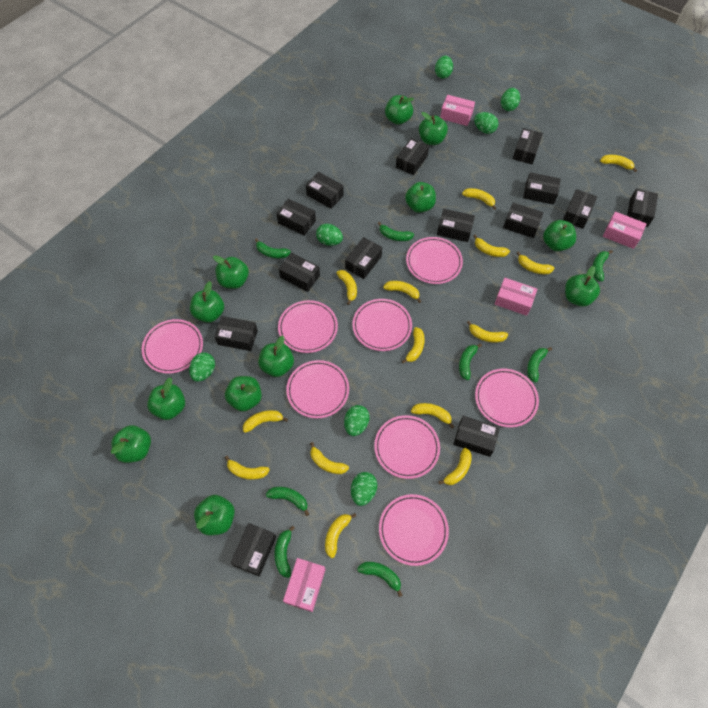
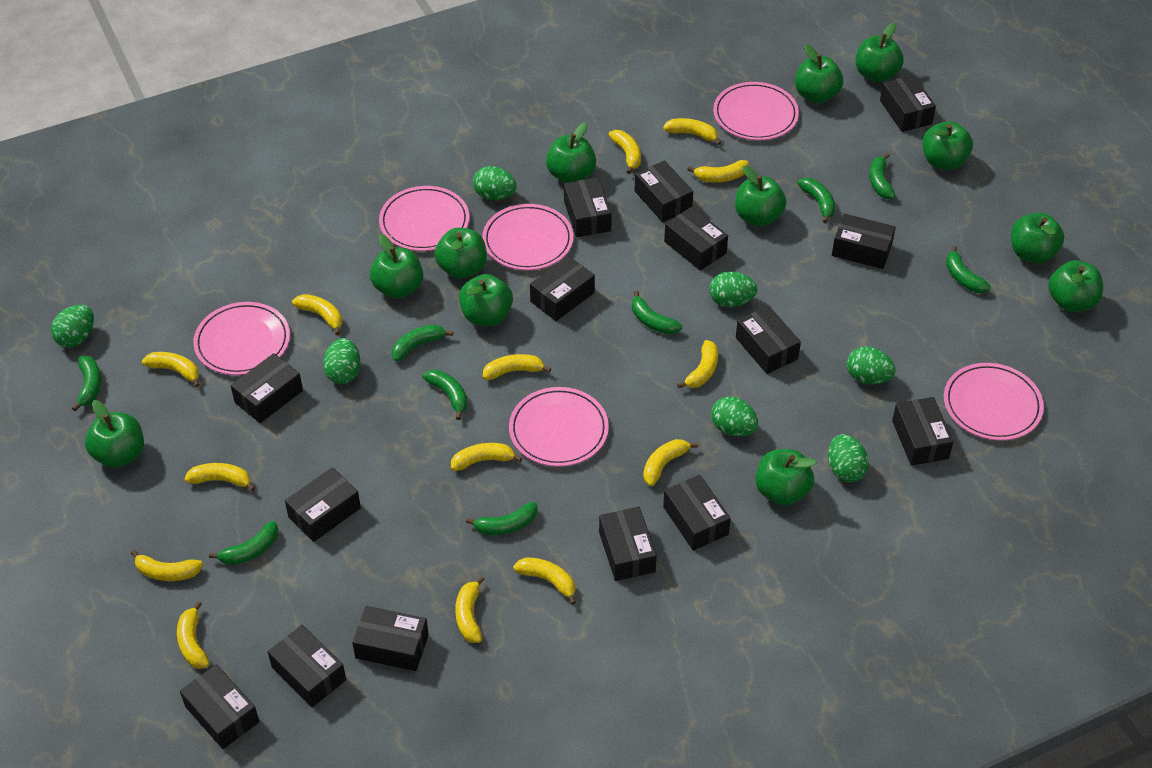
black box: 14 -> 15
green banana: 8 -> 9
pink box: 4 -> 0
pink plate: 8 -> 6

